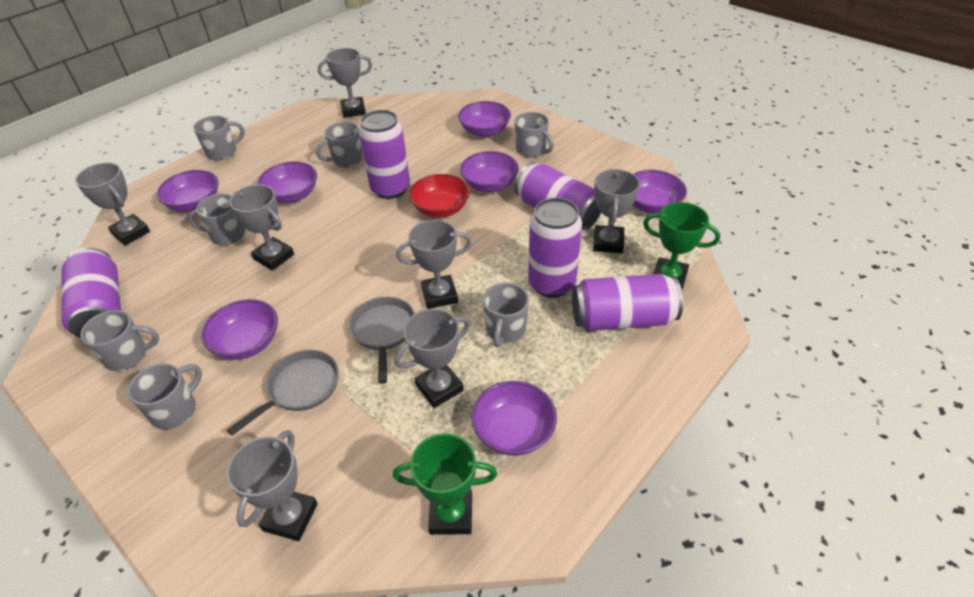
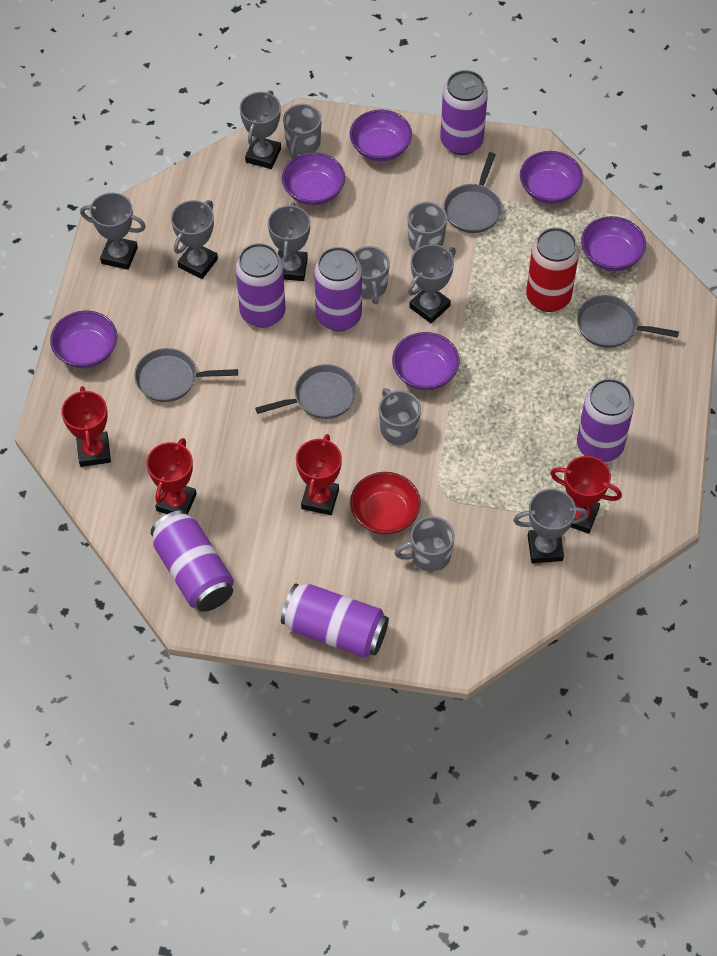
green trophy: 2 -> 0
grey mug: 7 -> 5
grey pan: 2 -> 4
grey trophy: 7 -> 6
purple bowl: 7 -> 6
purple can: 5 -> 6
red can: 0 -> 1
red trophy: 0 -> 4

